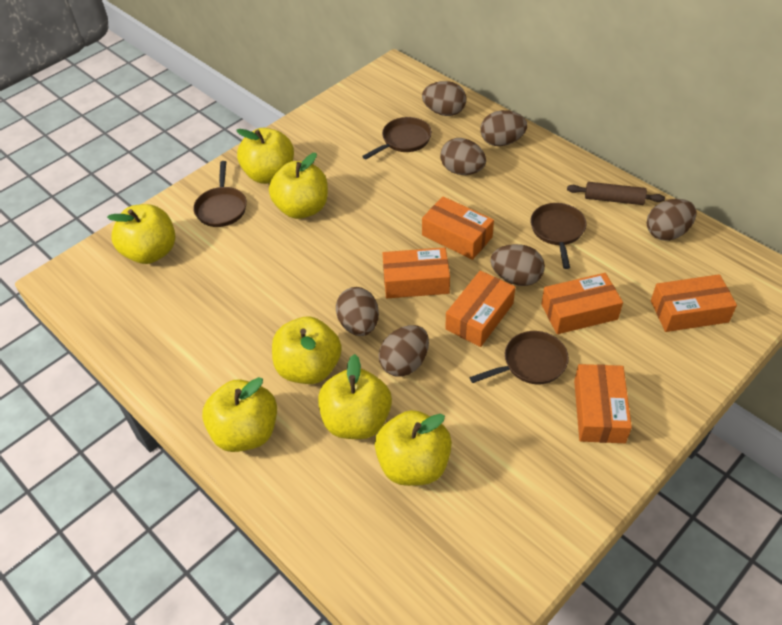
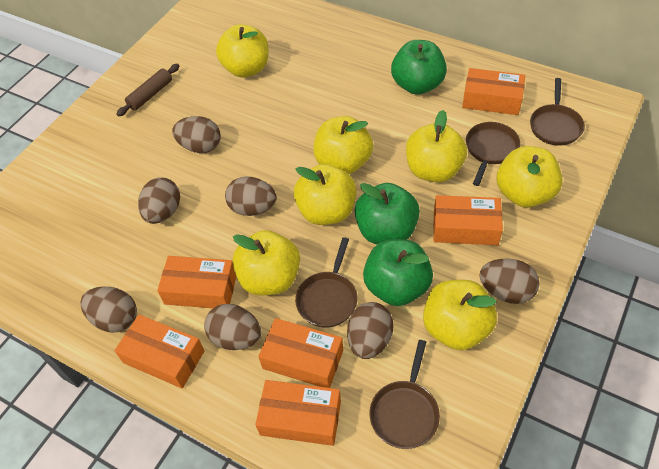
green apple: 0 -> 3

